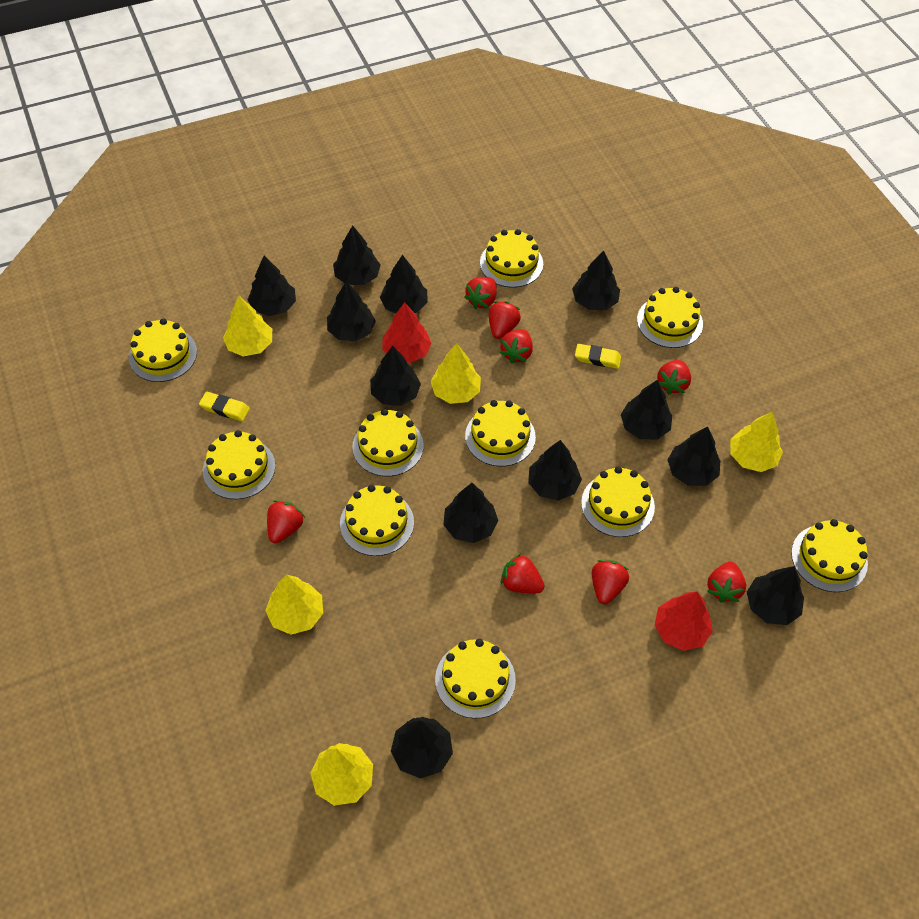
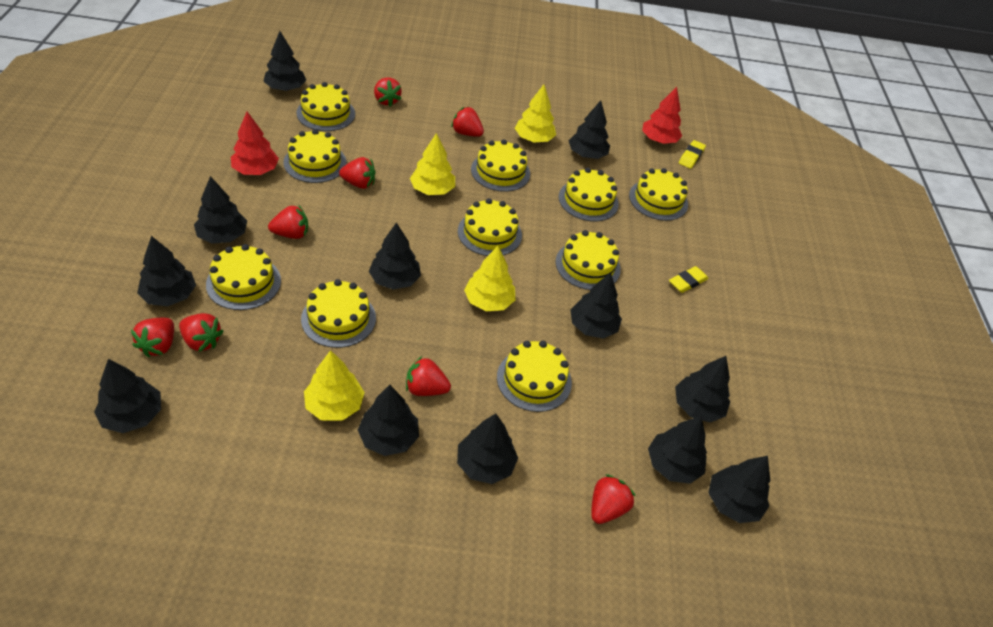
yellow tree: 5 -> 4

